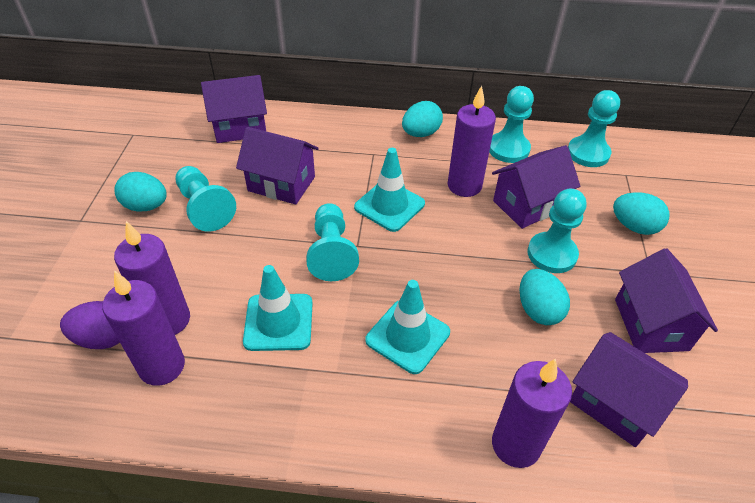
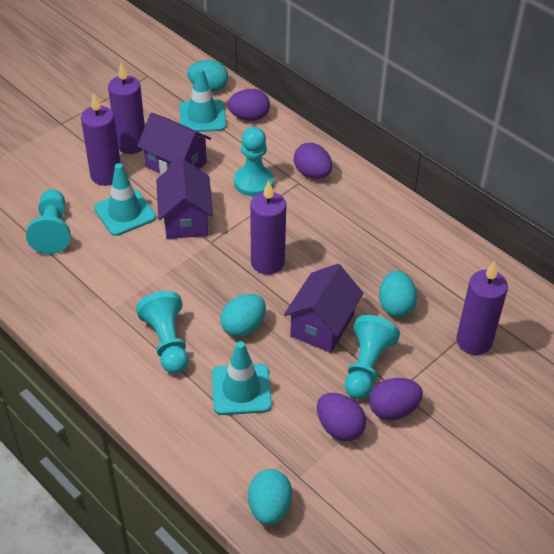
purple egg: 1 -> 4
purple house: 5 -> 3
turquoise pawn: 5 -> 4

